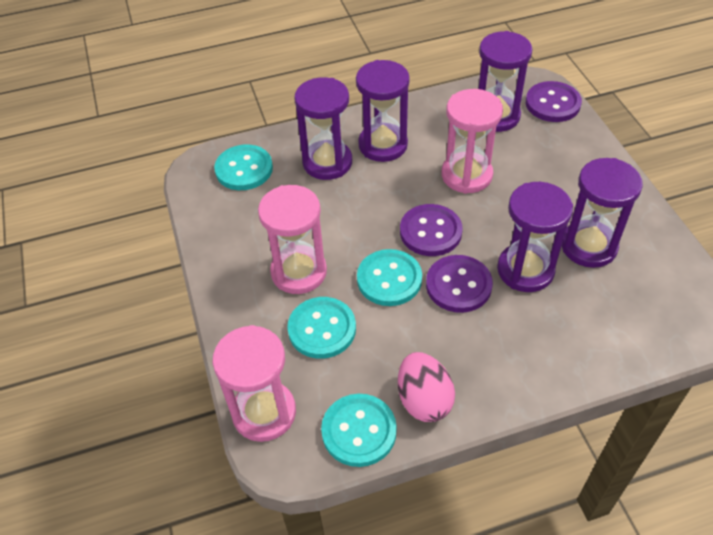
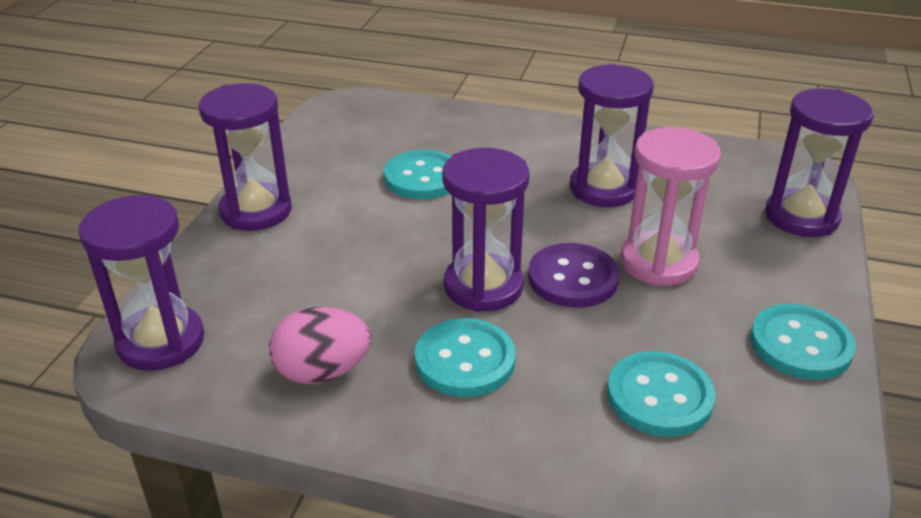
pink hourglass: 3 -> 1
purple button: 3 -> 1

